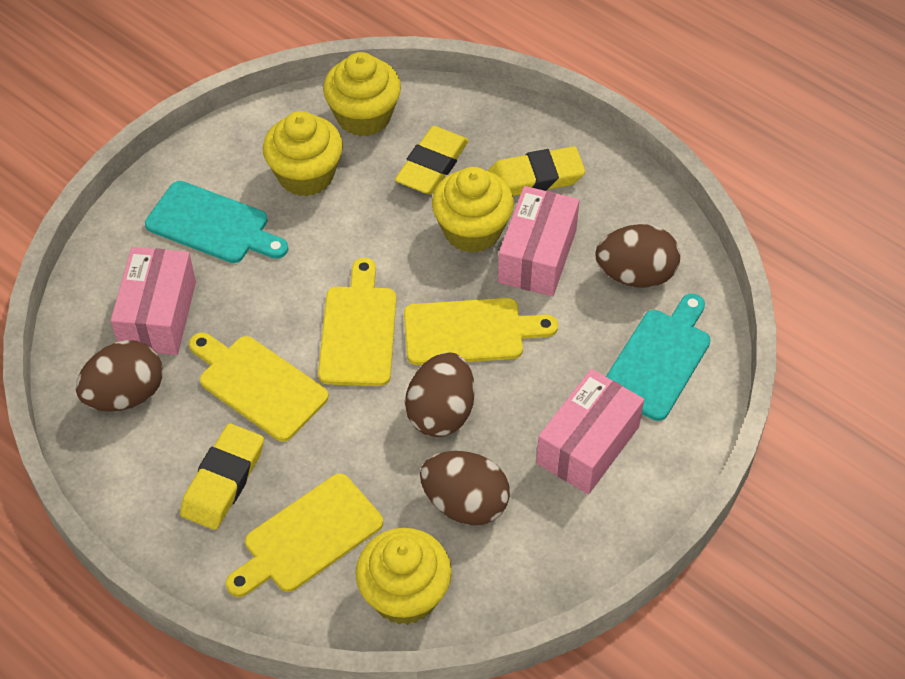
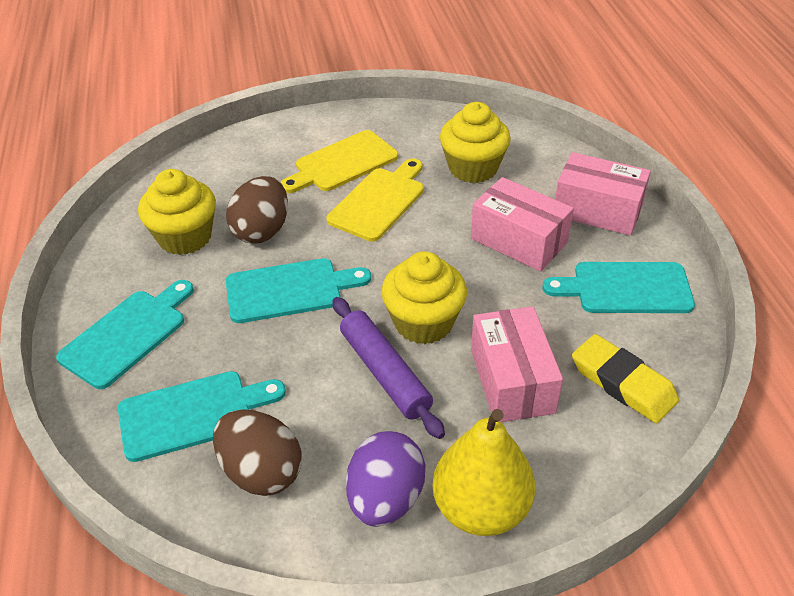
brown egg: 4 -> 2
purple egg: 0 -> 1
purple rolling pin: 0 -> 1
turquoise cutting board: 2 -> 4
yellow cupcake: 4 -> 3
yellow cutting board: 4 -> 2
yellow eraser: 3 -> 1
yellow pear: 0 -> 1

